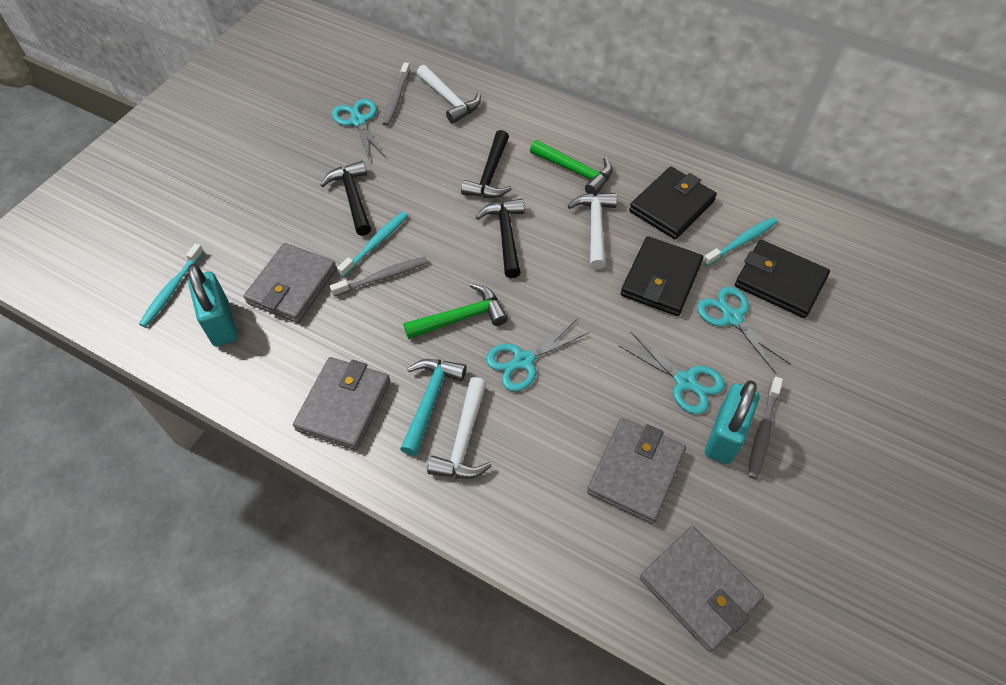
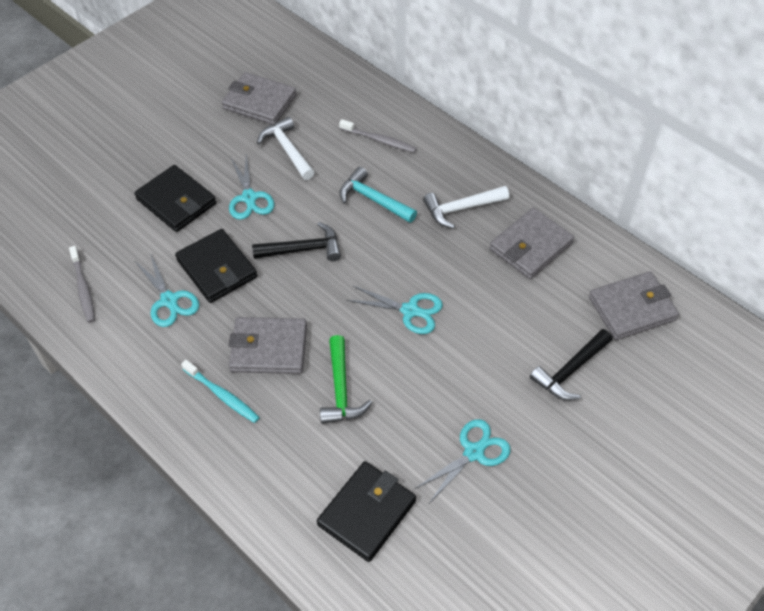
black hammer: 3 -> 2
green hammer: 2 -> 1
grey toothbrush: 3 -> 2
turquoise padlock: 2 -> 0
turquoise toothbrush: 3 -> 1
white hammer: 3 -> 2

